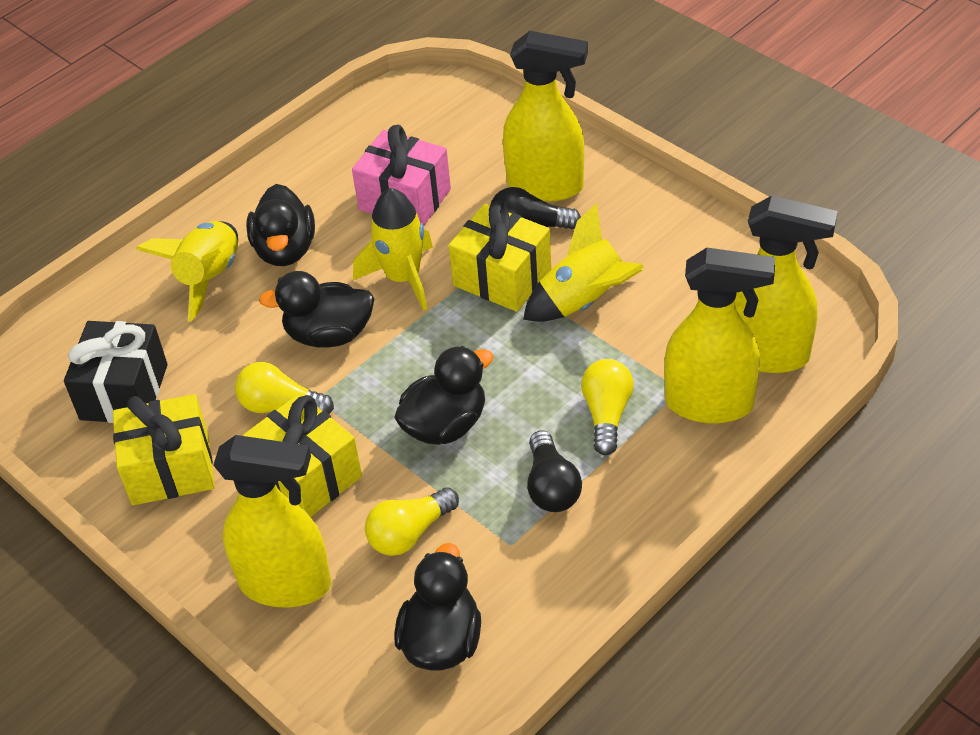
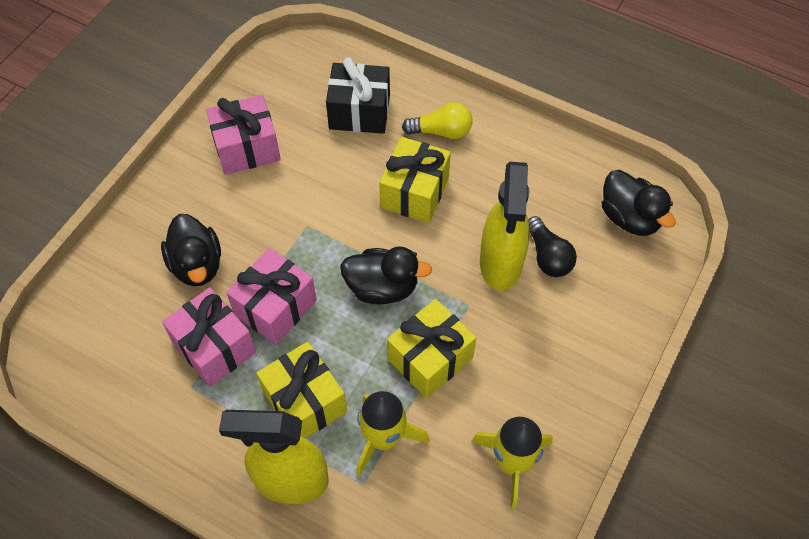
black duck: 4 -> 3
black light bulb: 2 -> 1
pink gift: 1 -> 3
yellow light bulb: 3 -> 1
yellow rocket: 3 -> 2
yellow spray bottle: 4 -> 2

